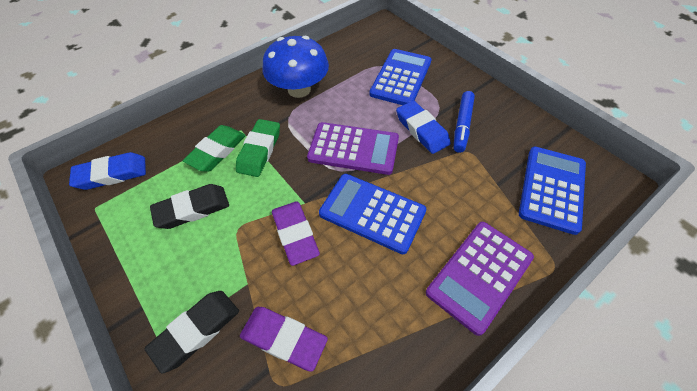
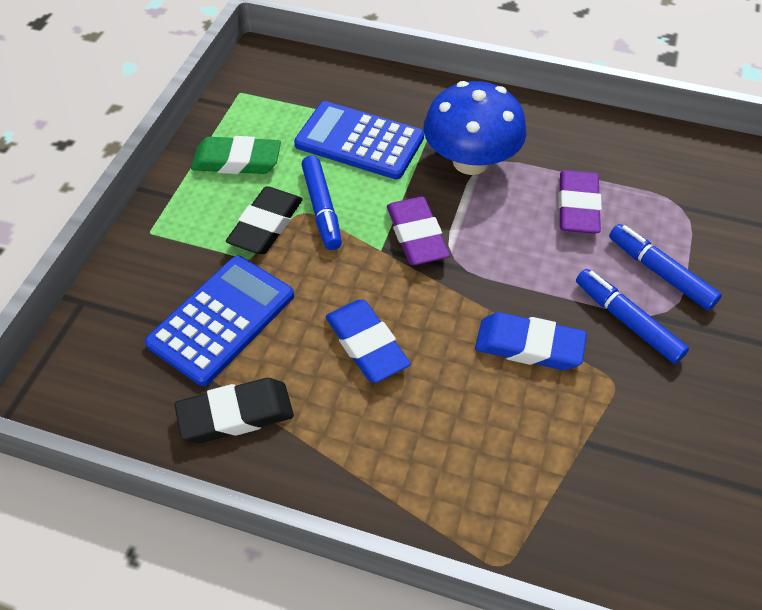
blue calculator: 3 -> 2
blue marker: 1 -> 3
green eraser: 2 -> 1
purple calculator: 2 -> 0

